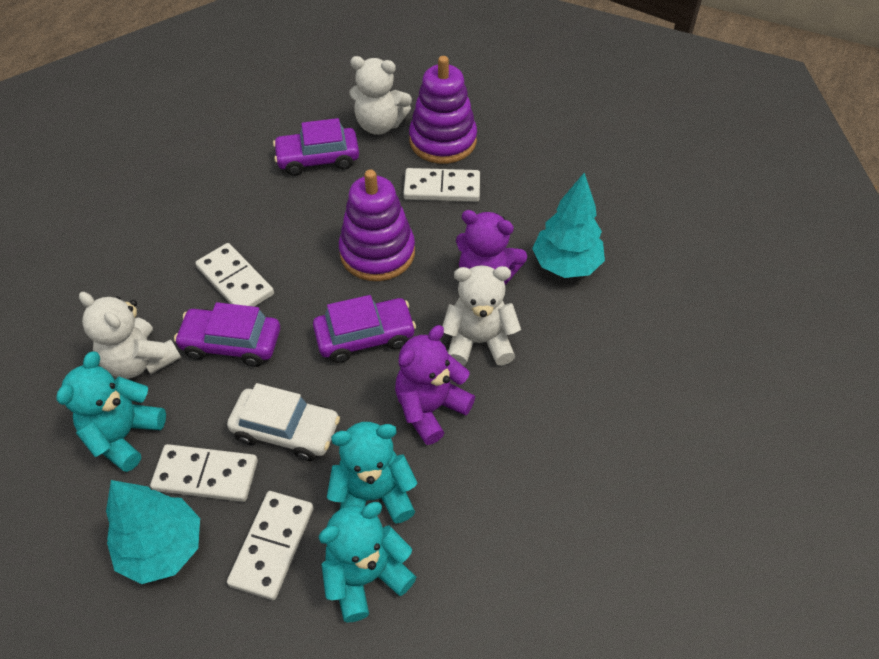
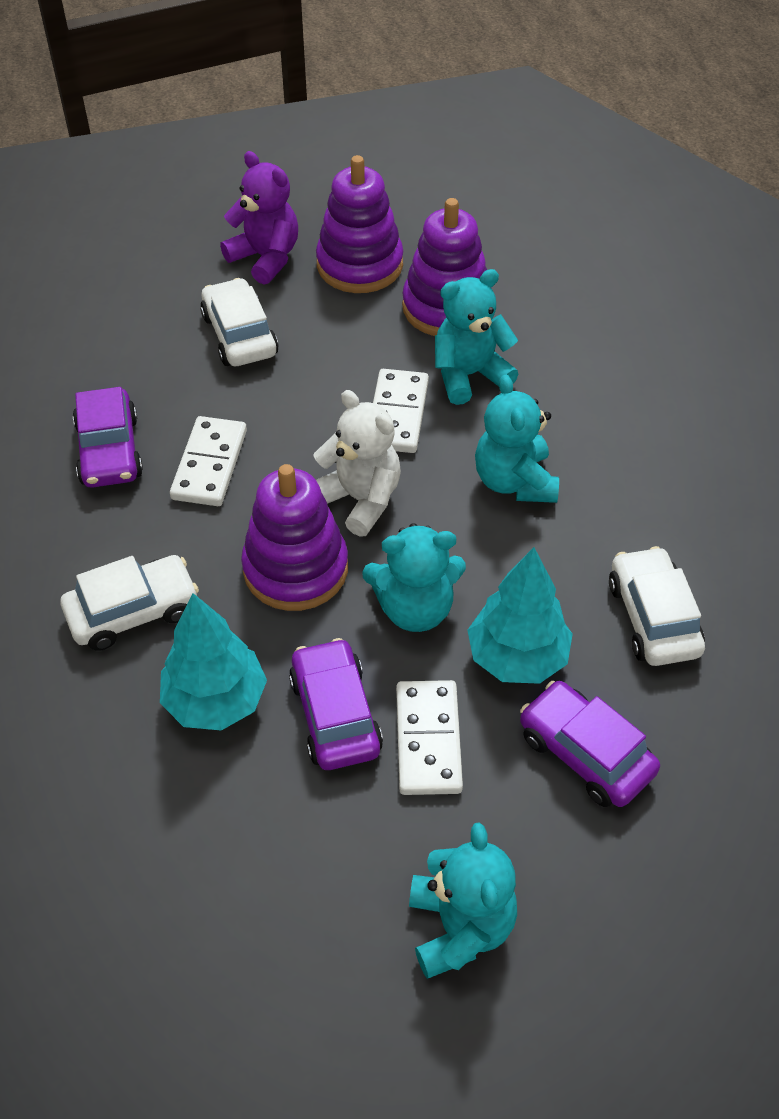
purple stacking toy: 2 -> 3
purple teddy bear: 2 -> 1
turquoise teddy bear: 3 -> 4
white car: 1 -> 3
white domino: 4 -> 3
white teddy bear: 3 -> 1

